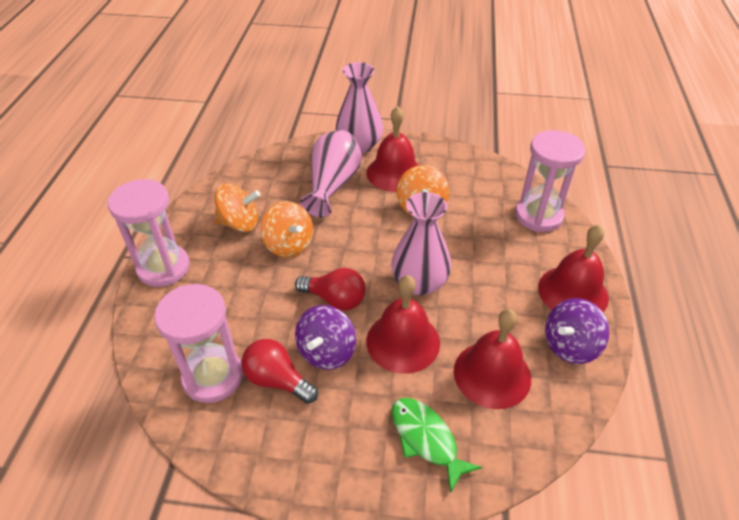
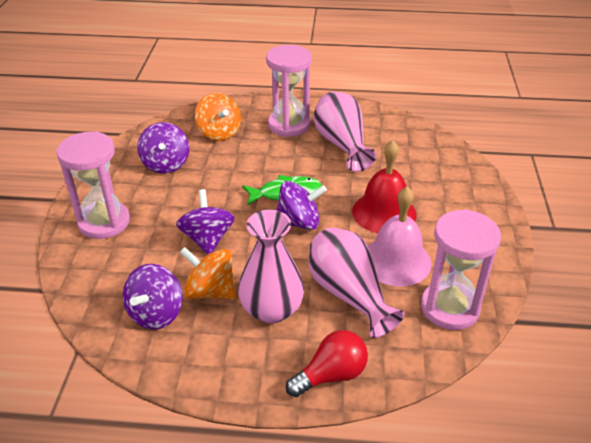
orange spinning top: 3 -> 2
pink bell: 0 -> 1
purple spinning top: 2 -> 4
red bell: 4 -> 1
red light bulb: 2 -> 1

